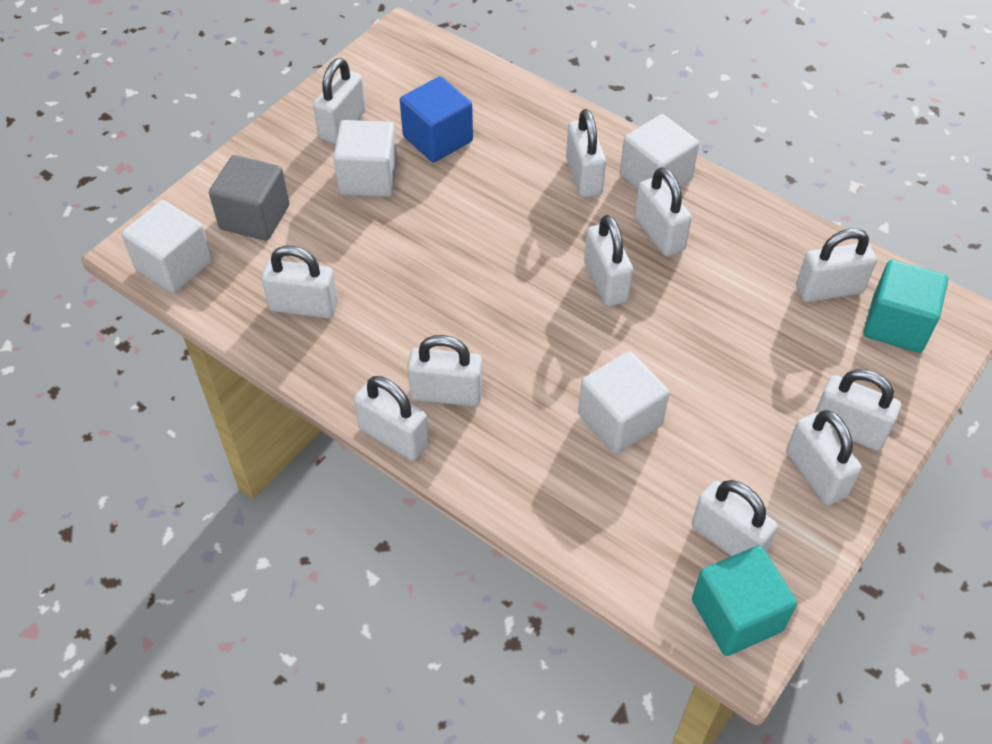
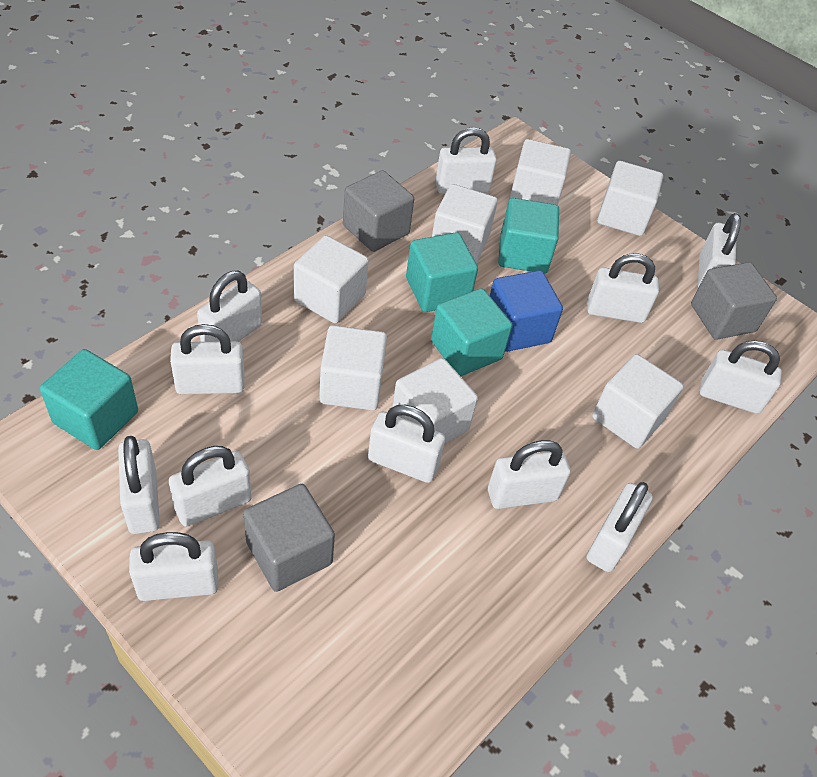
grey cube: 1 -> 3
turquoise cube: 2 -> 4
white cube: 4 -> 7
white padlock: 11 -> 12

